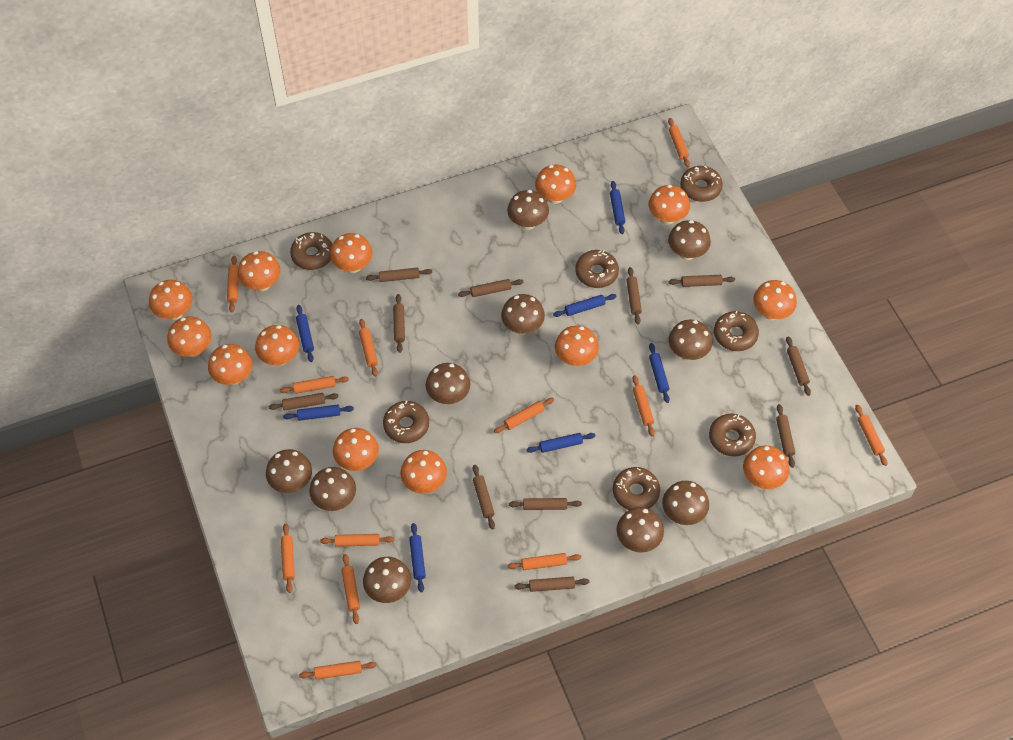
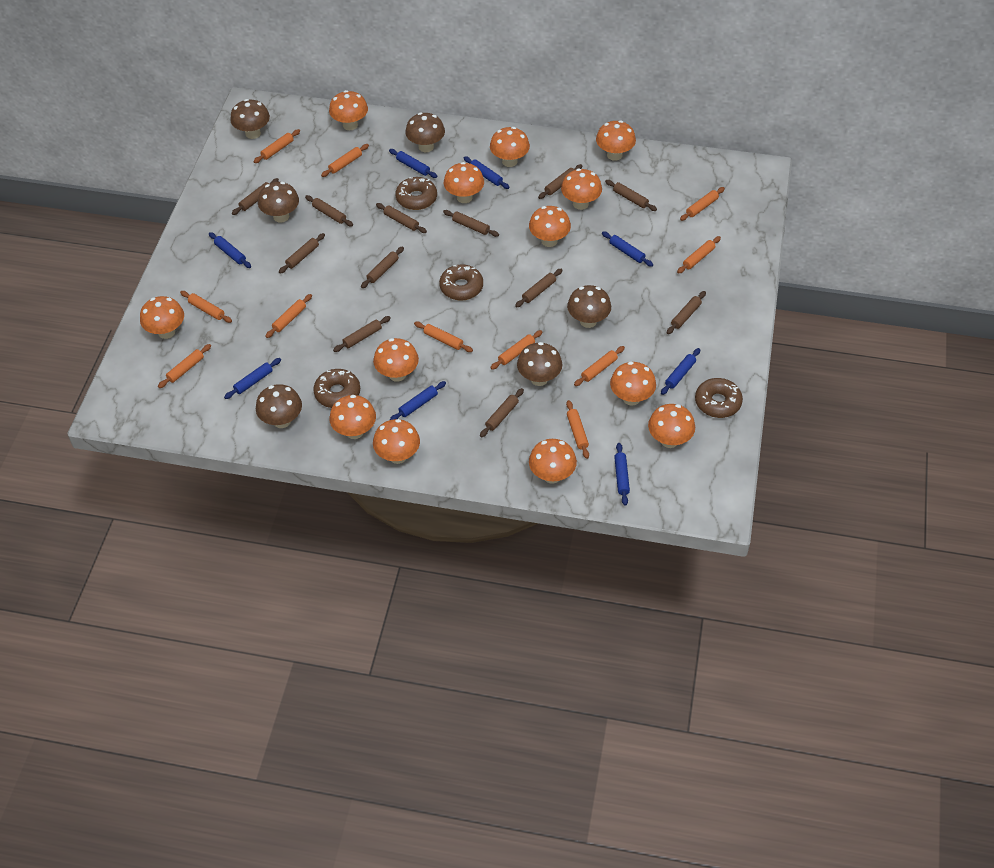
blue rolling pin: 7 -> 8
brown donut: 7 -> 4
brown mushroom: 10 -> 6
brown rolling pin: 11 -> 12
orange rolling pin: 12 -> 11

